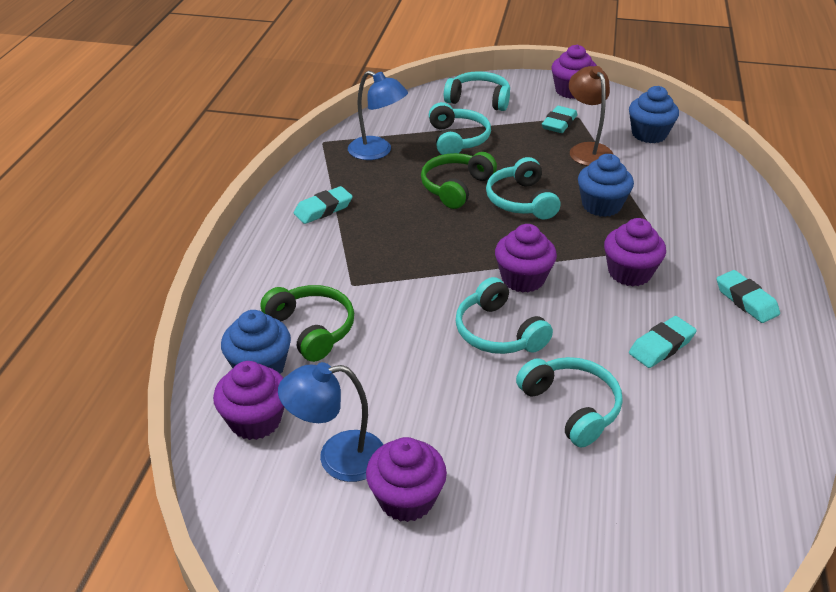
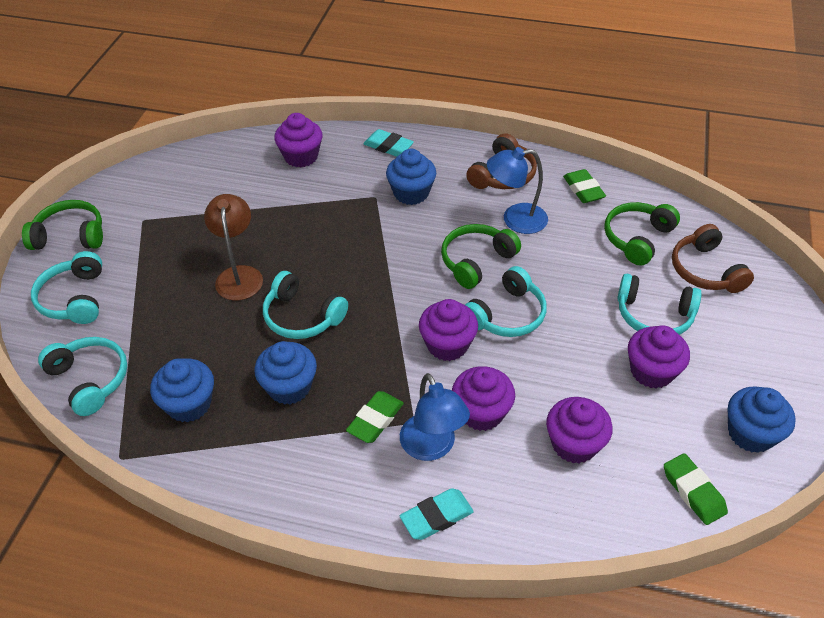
blue cupcake: 3 -> 4
brown headphones: 0 -> 2
green eraser: 0 -> 3
green headphones: 2 -> 3
turquoise eraser: 4 -> 2

